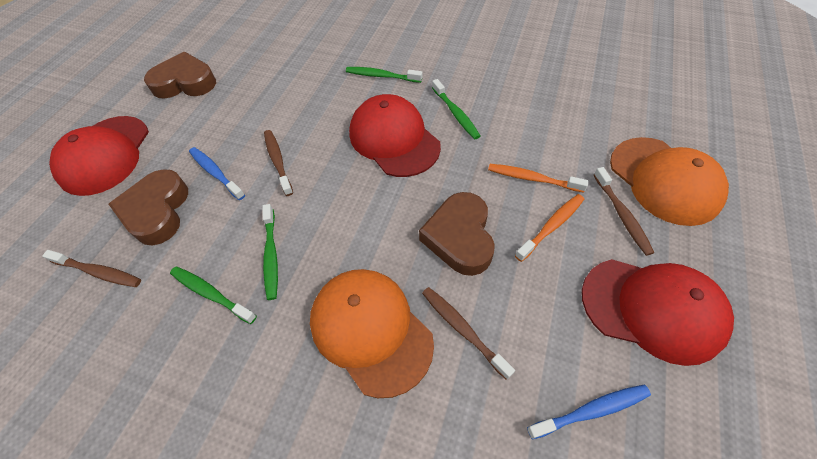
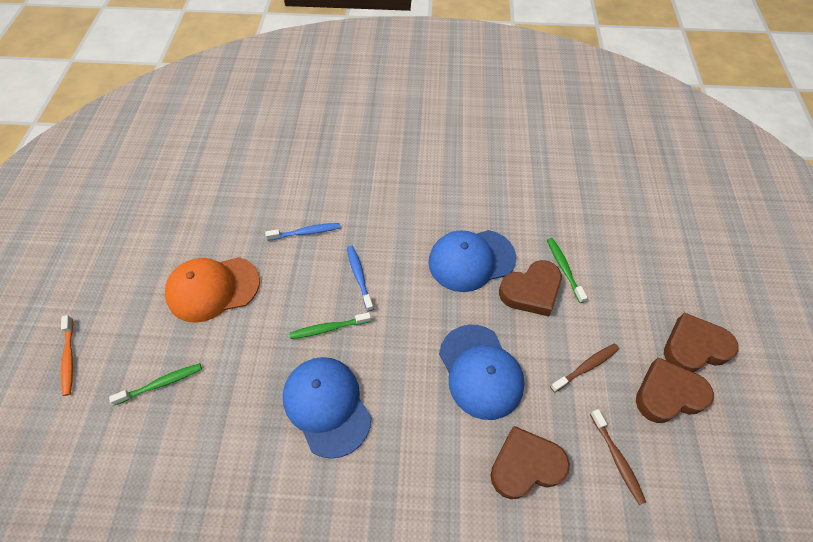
blue cap: 0 -> 3
brown heart: 3 -> 4
brown toothbrush: 4 -> 2
green toothbrush: 4 -> 3
orange cap: 2 -> 1
orange toothbrush: 2 -> 1
red cap: 3 -> 0

